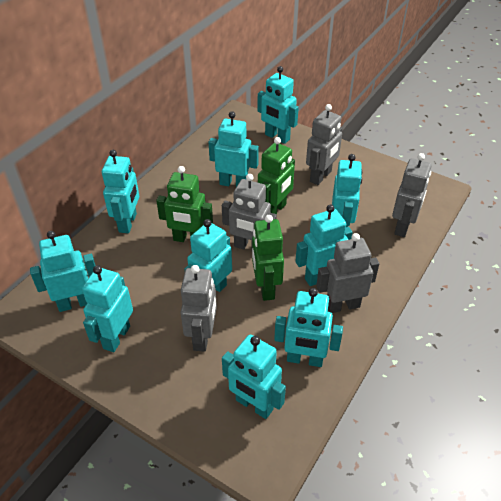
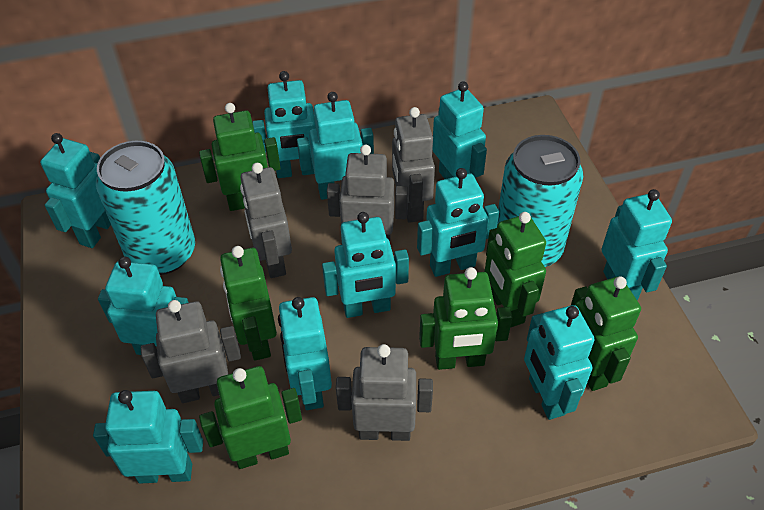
green robot: 3 -> 6
turquoise can: 0 -> 2
turquoise robot: 10 -> 11

